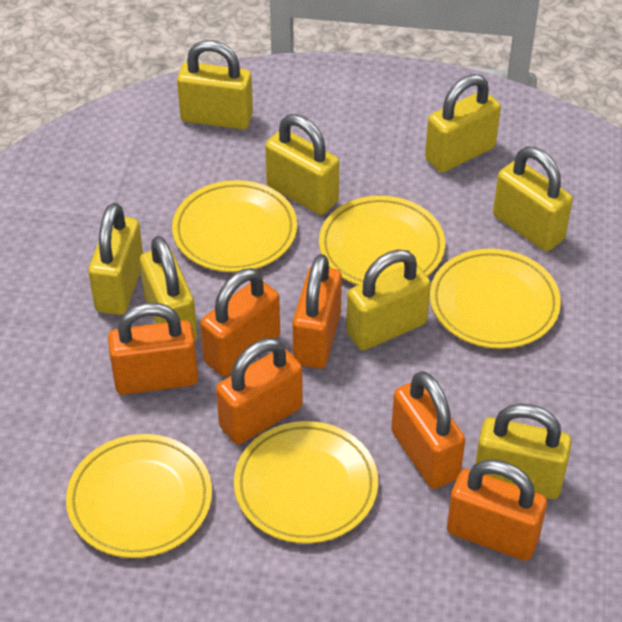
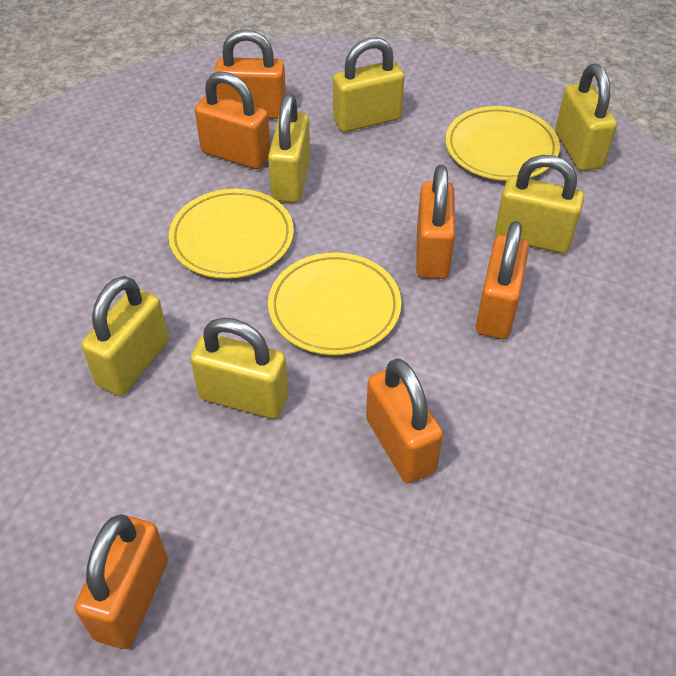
yellow padlock: 8 -> 6
yellow plate: 5 -> 3

